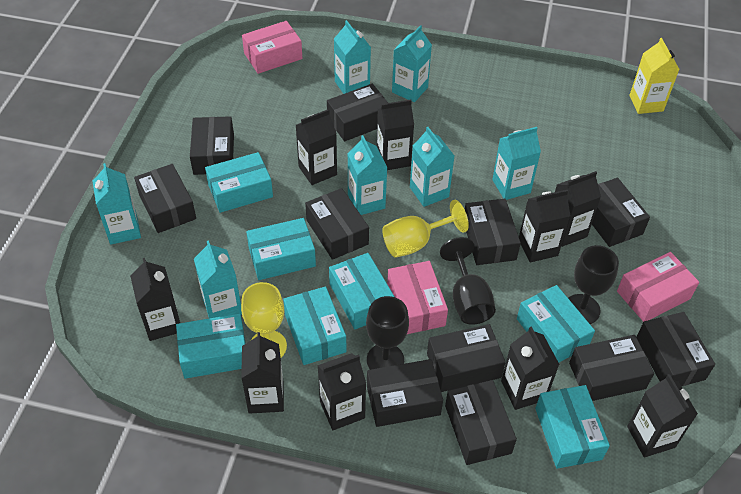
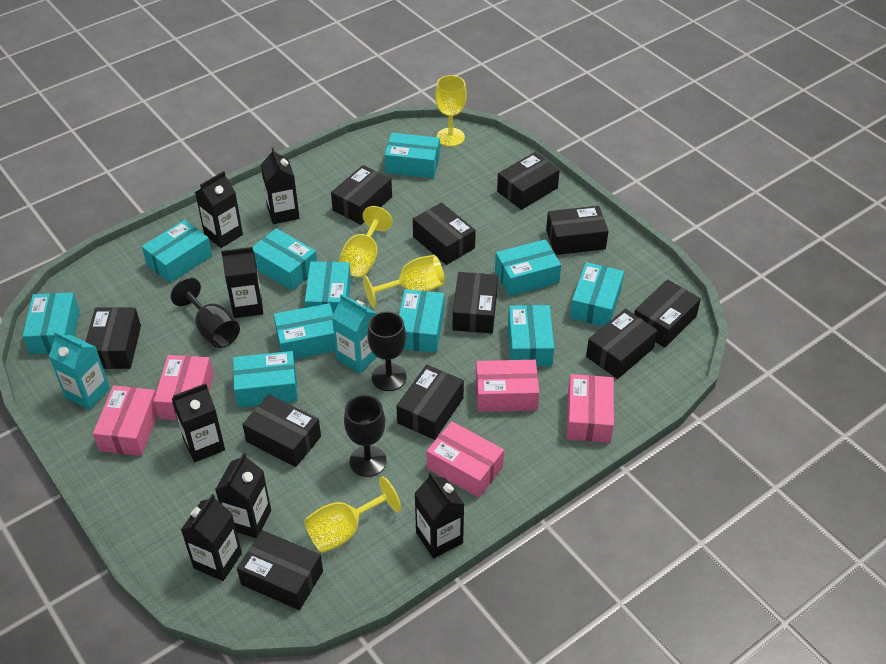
black carton: 9 -> 7
pink box: 3 -> 5
turquoise box: 7 -> 11
turquoise carton: 7 -> 2
yellow carton: 1 -> 0
yellow goblet: 2 -> 4

